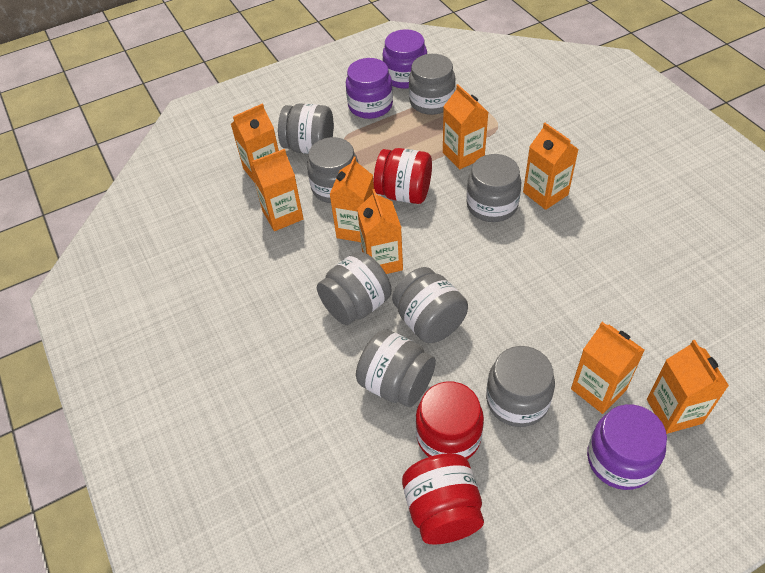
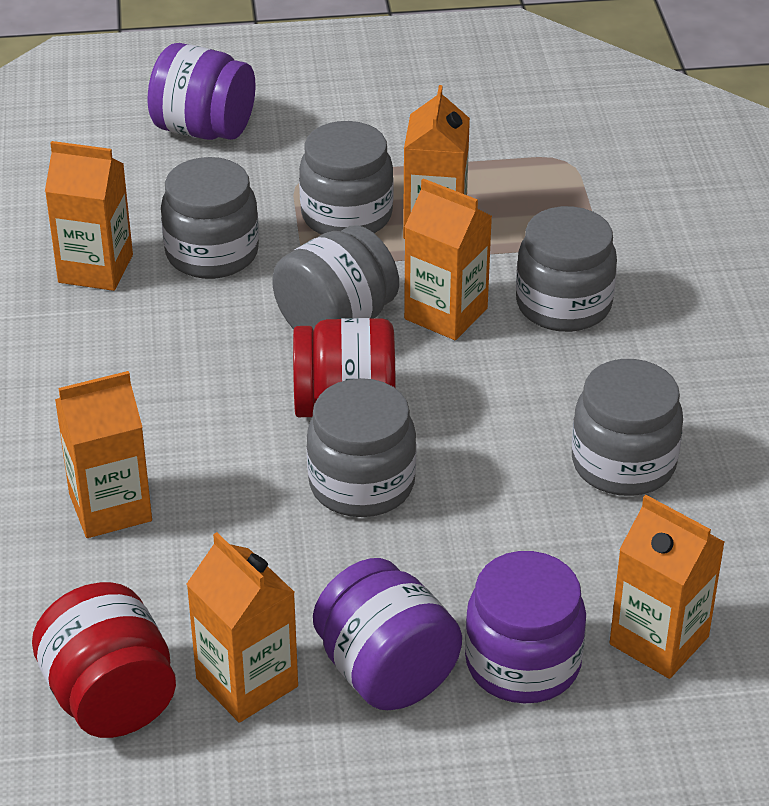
grey jar: 8 -> 6
orange carton: 8 -> 6
red jar: 3 -> 2

